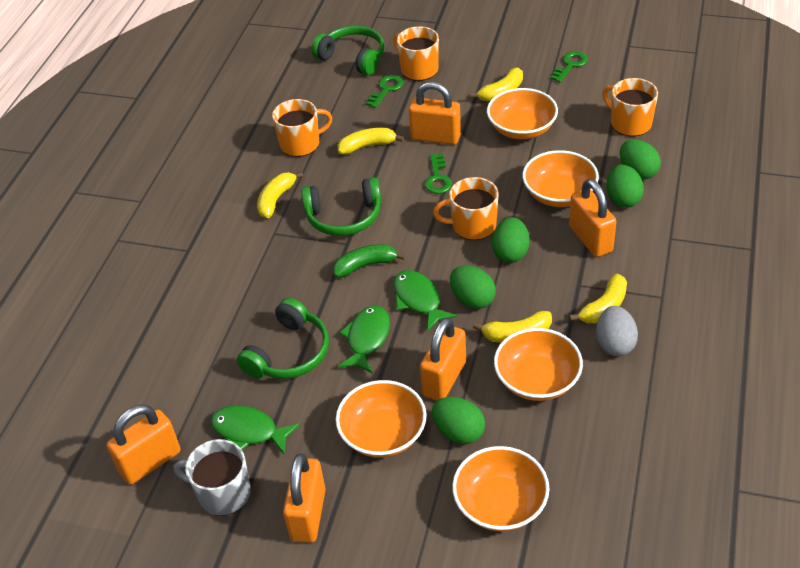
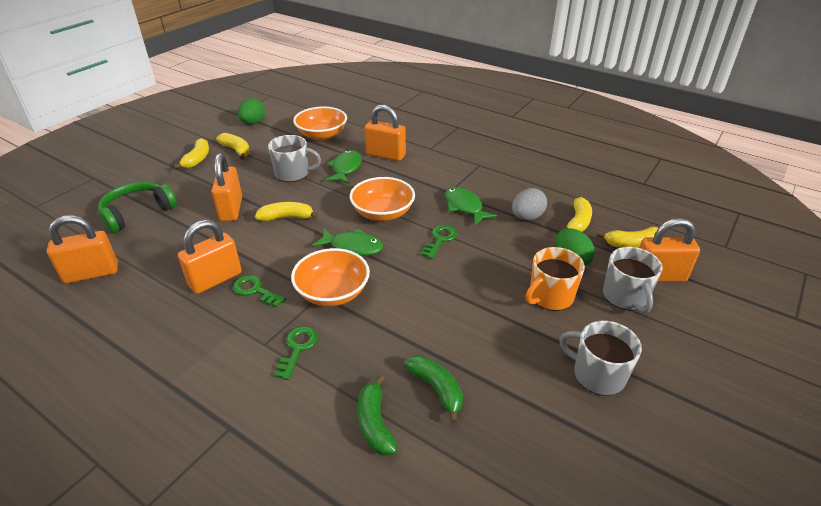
green banana: 1 -> 2
green egg: 5 -> 2
green headphones: 3 -> 1
grey mug: 1 -> 3
orange bowl: 5 -> 3
orange mug: 4 -> 1

